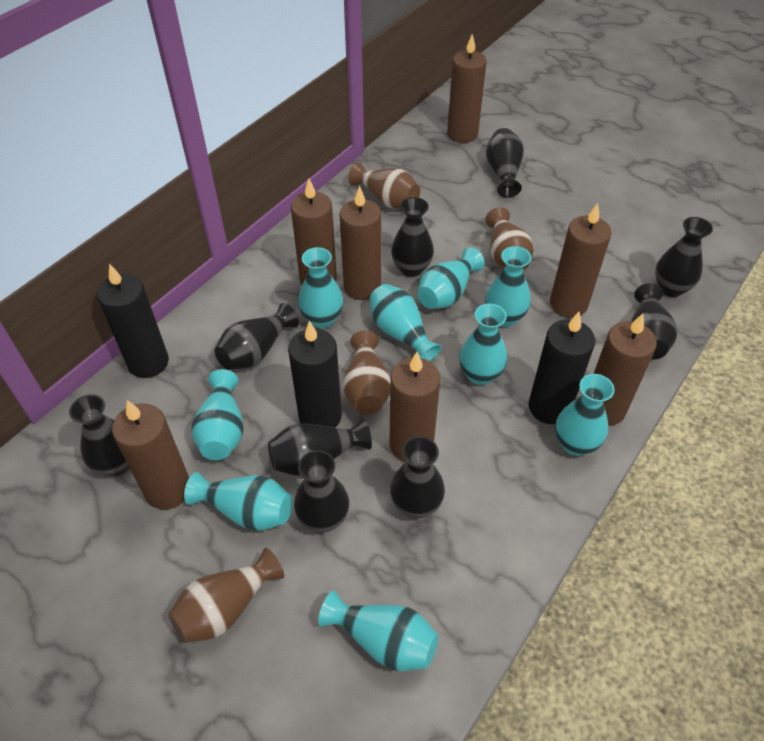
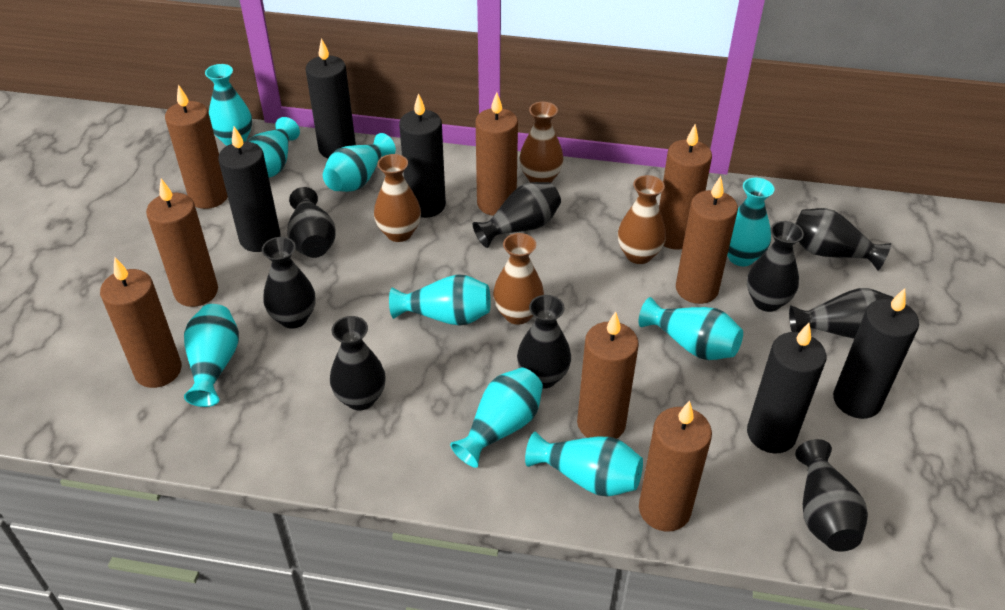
black candle: 3 -> 5
brown candle: 7 -> 8

